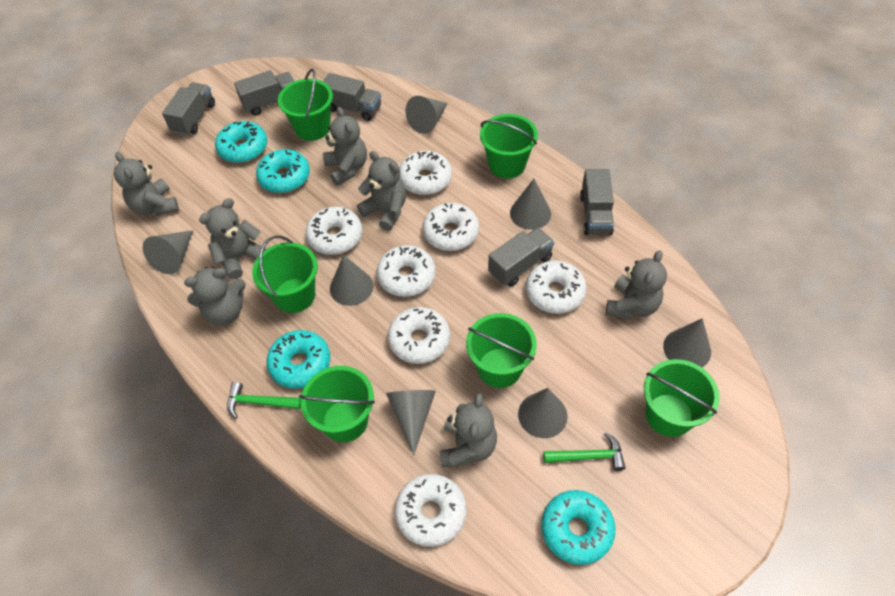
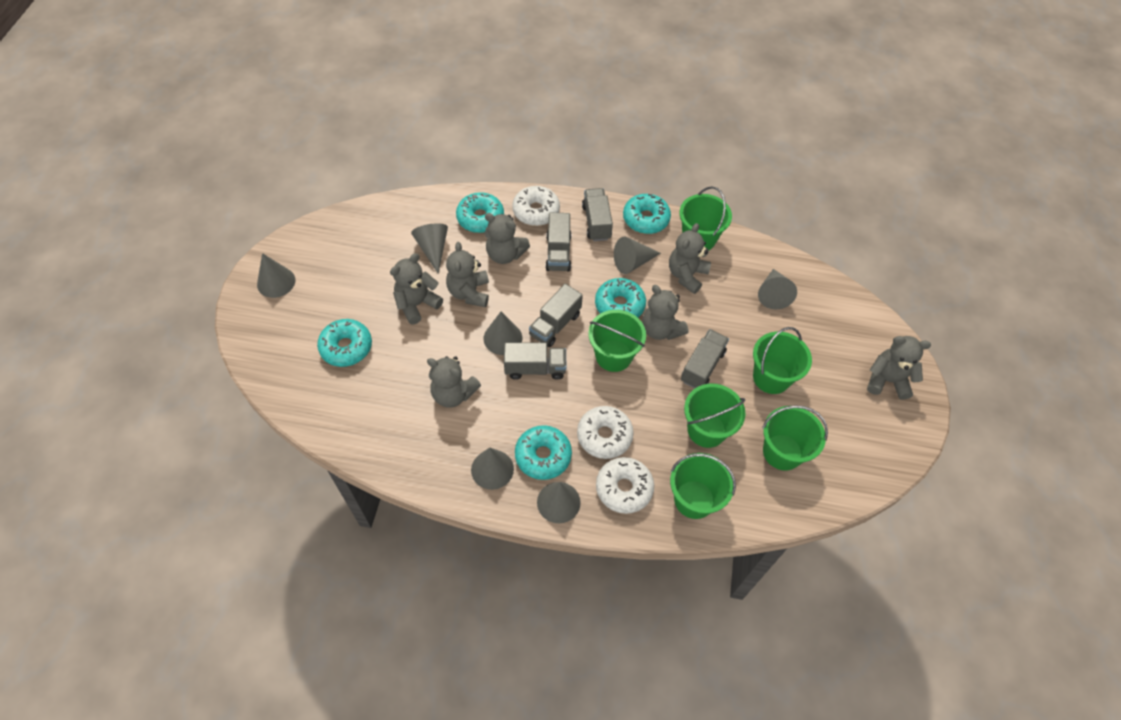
green hammer: 2 -> 0
turquoise donut: 4 -> 5
white donut: 7 -> 3

